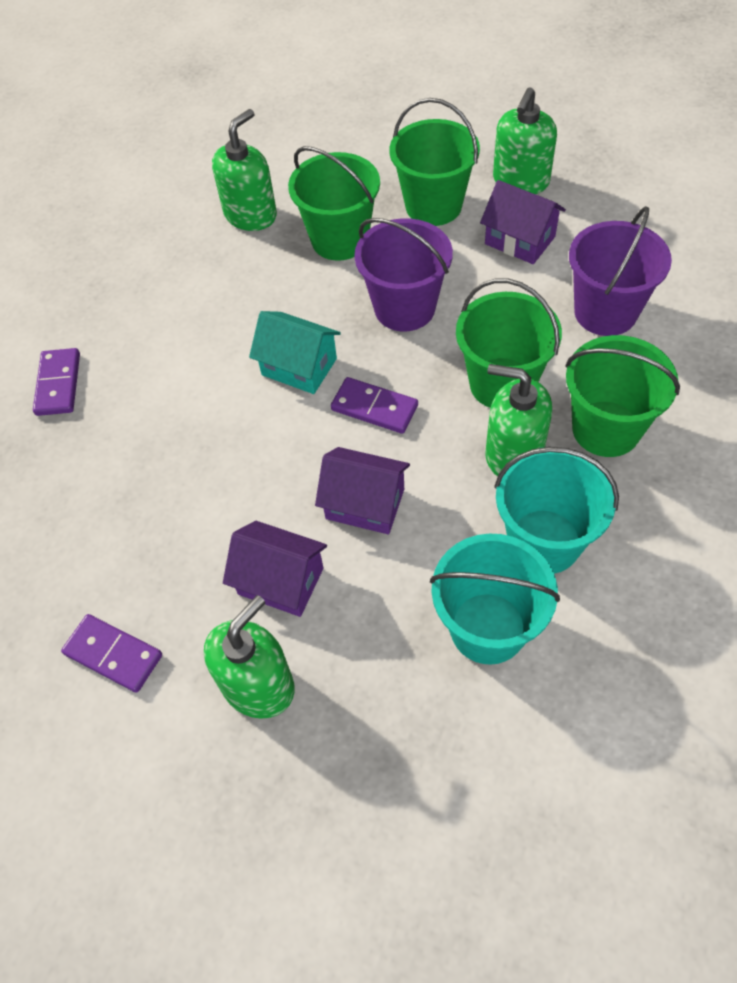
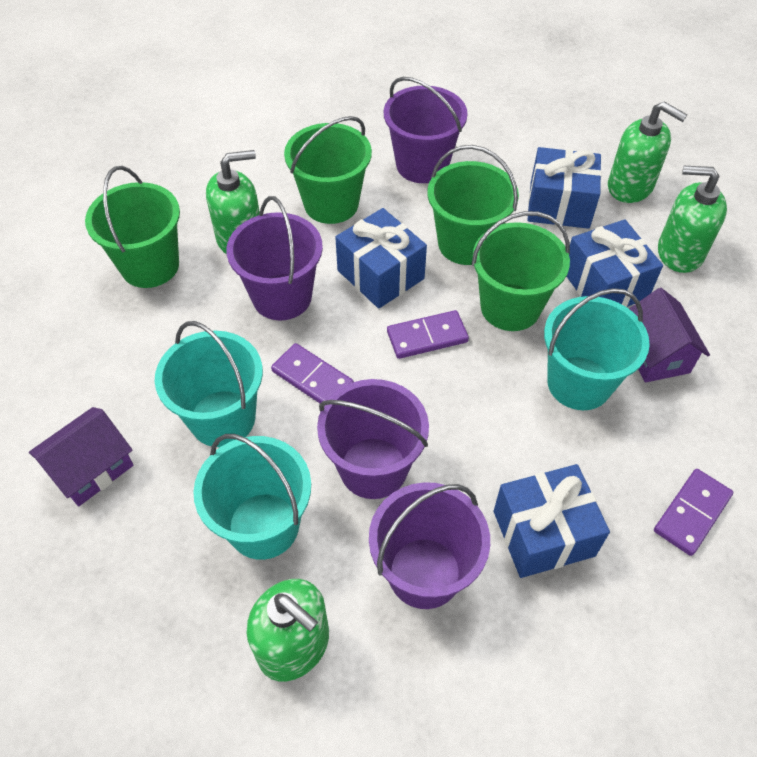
blue gift: 0 -> 4
purple bucket: 2 -> 4
purple house: 3 -> 2
turquoise bucket: 2 -> 3
turquoise house: 1 -> 0

